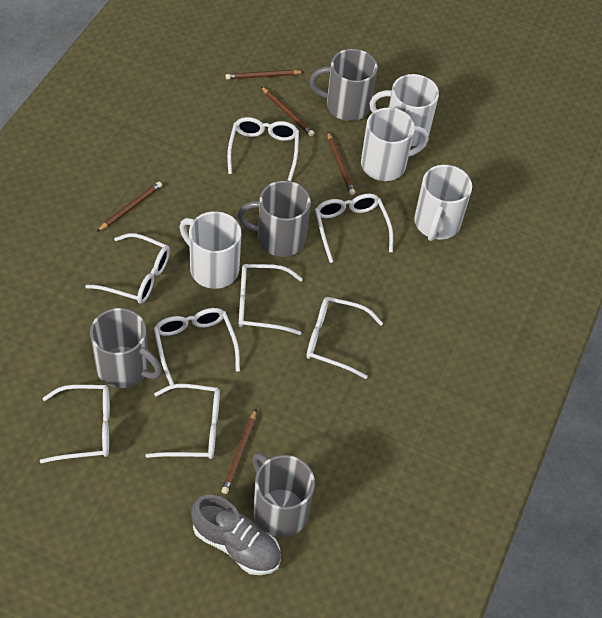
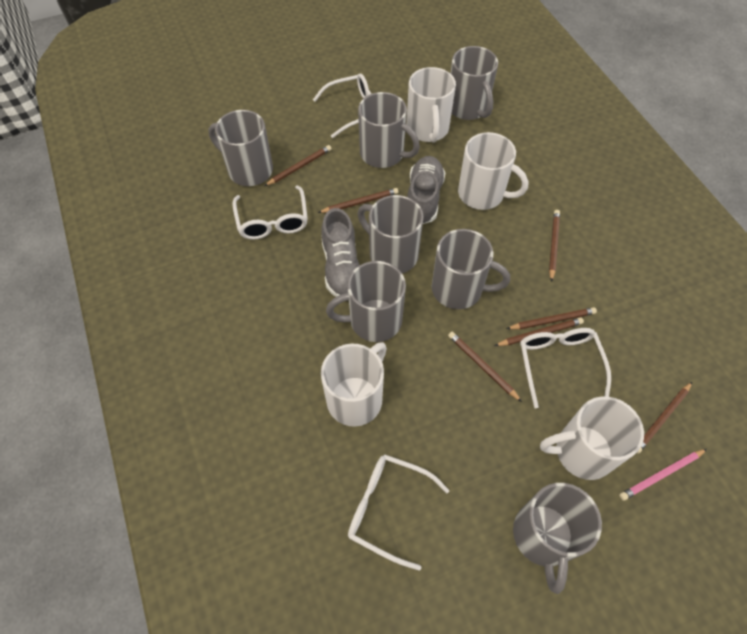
brown pencil: 5 -> 7
grey mug: 4 -> 7
grey shoe: 1 -> 2
pink pencil: 0 -> 1
white glasses: 8 -> 4

